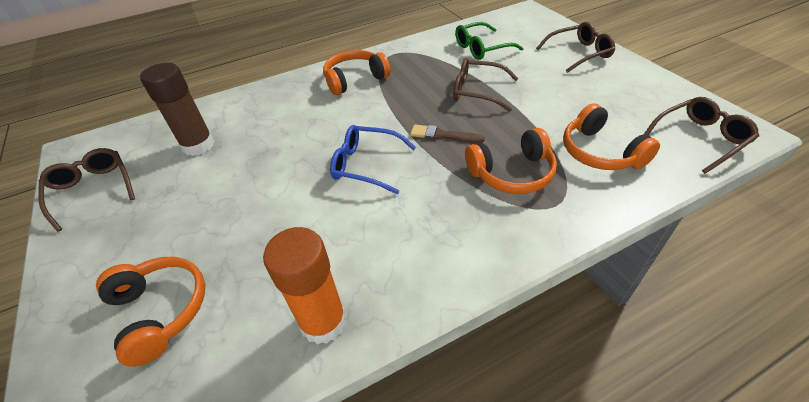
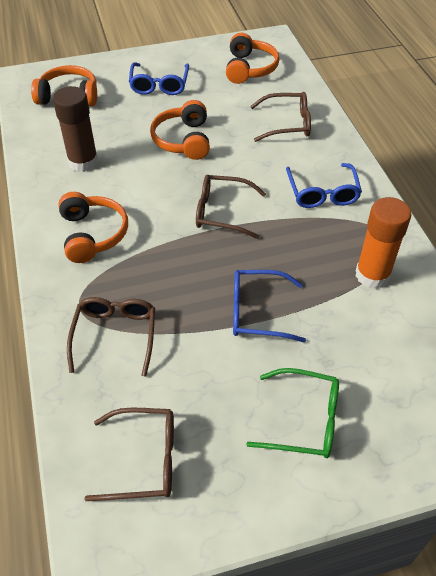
blue glasses: 1 -> 3
brown brush: 1 -> 0

